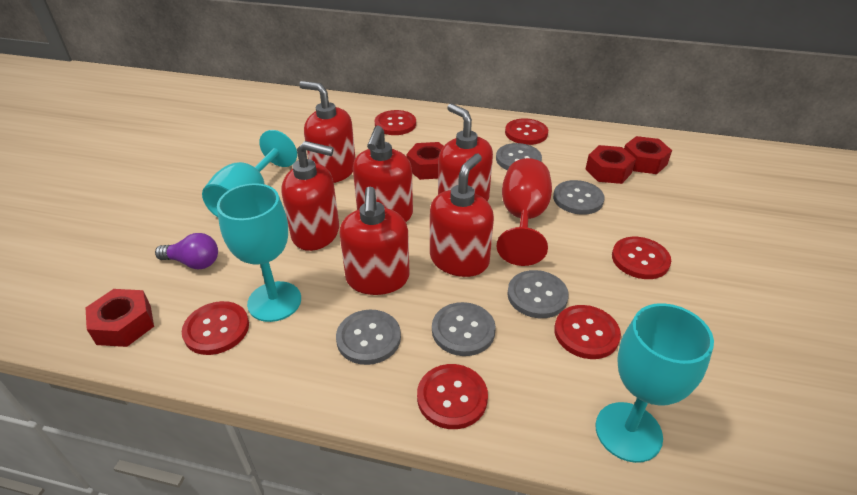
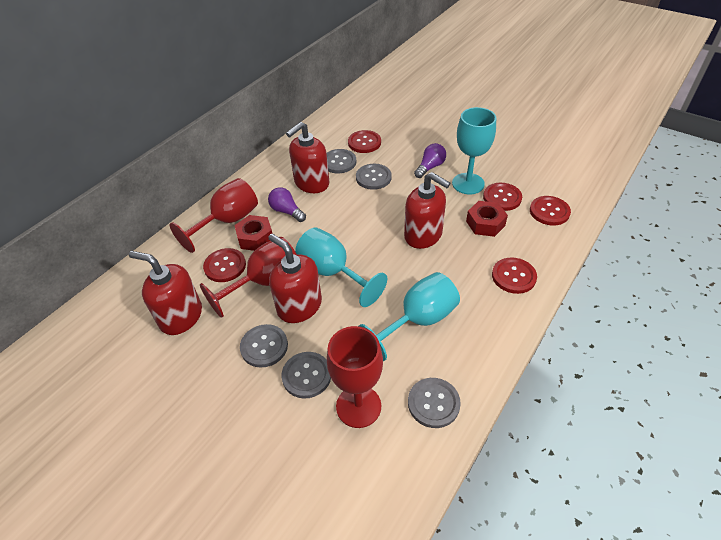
purple light bulb: 1 -> 2
red button: 6 -> 5
red goblet: 1 -> 3
red nut: 4 -> 2
red soap dispenser: 6 -> 4

